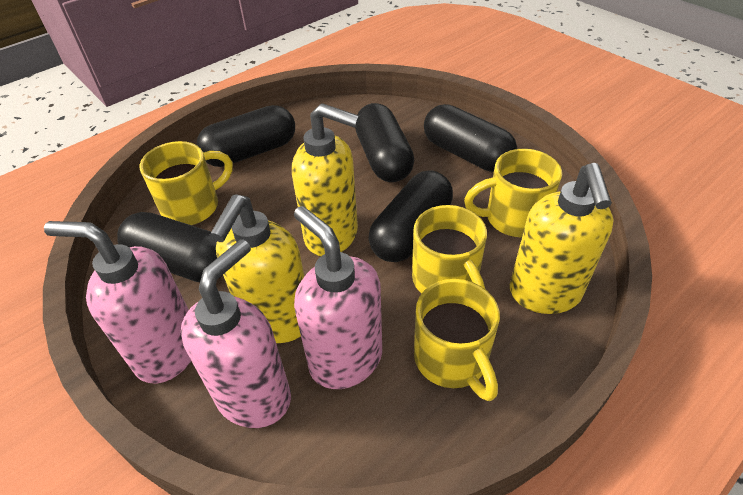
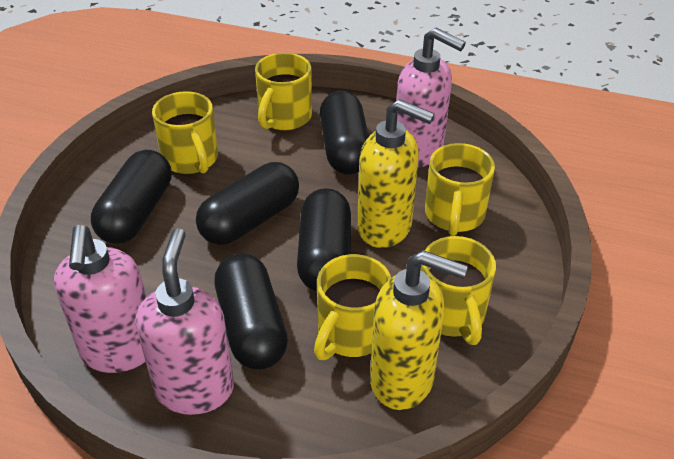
yellow mug: 4 -> 5
yellow soap dispenser: 3 -> 2

